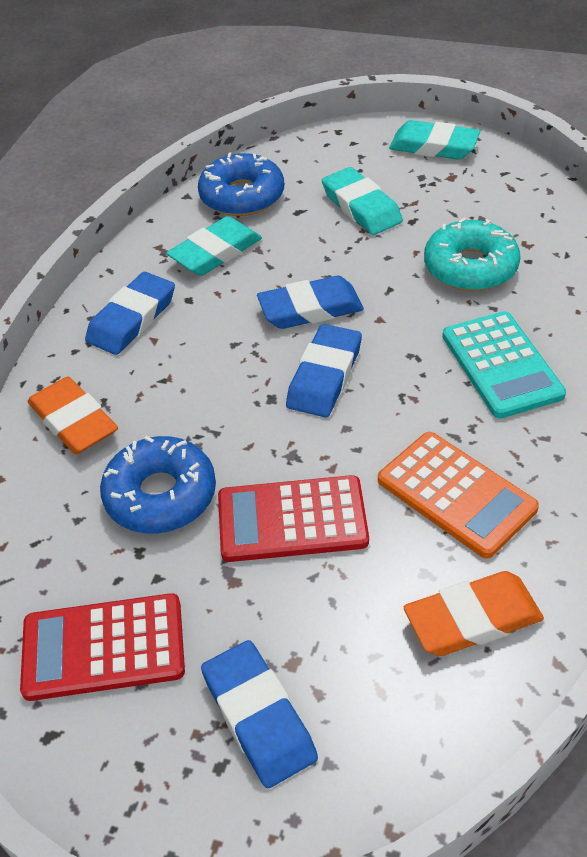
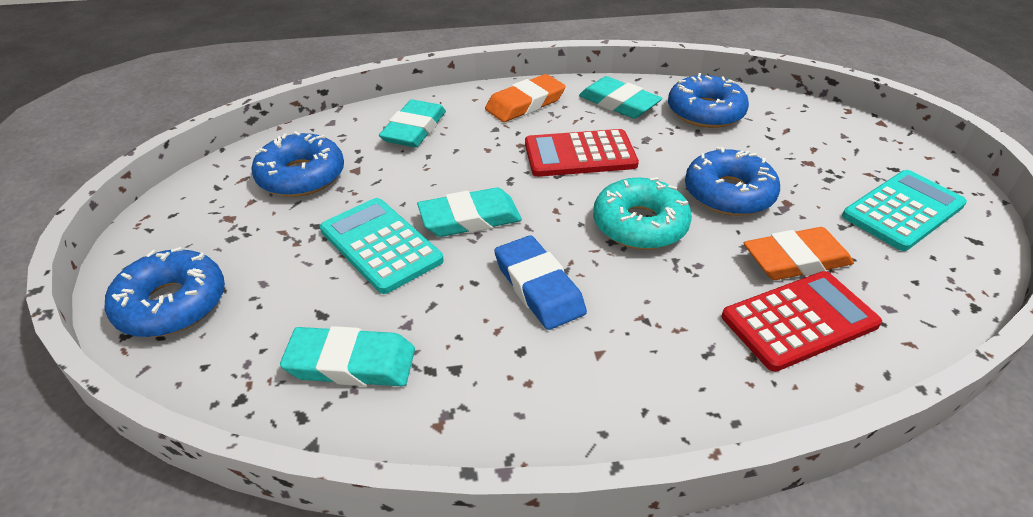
blue donut: 2 -> 4
blue eraser: 4 -> 1
orange calculator: 1 -> 0
turquoise calculator: 1 -> 2
turquoise eraser: 3 -> 4

